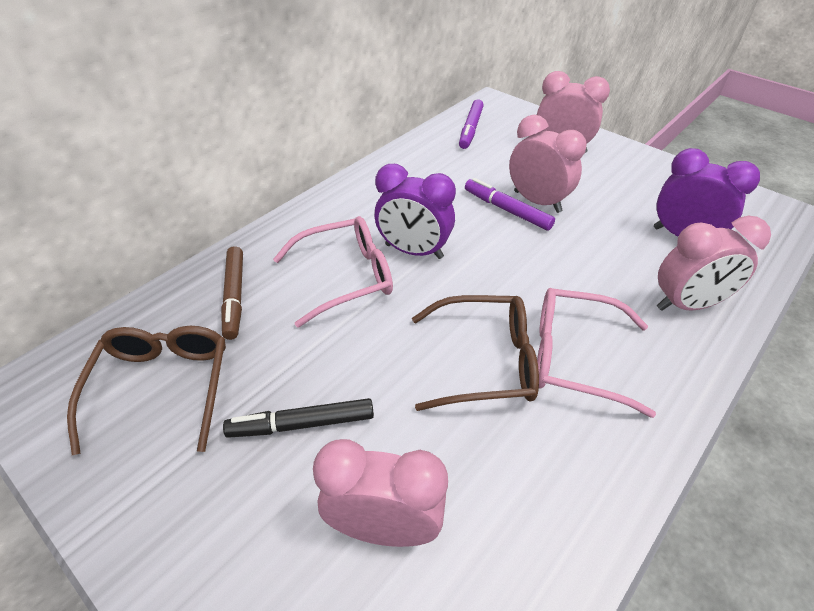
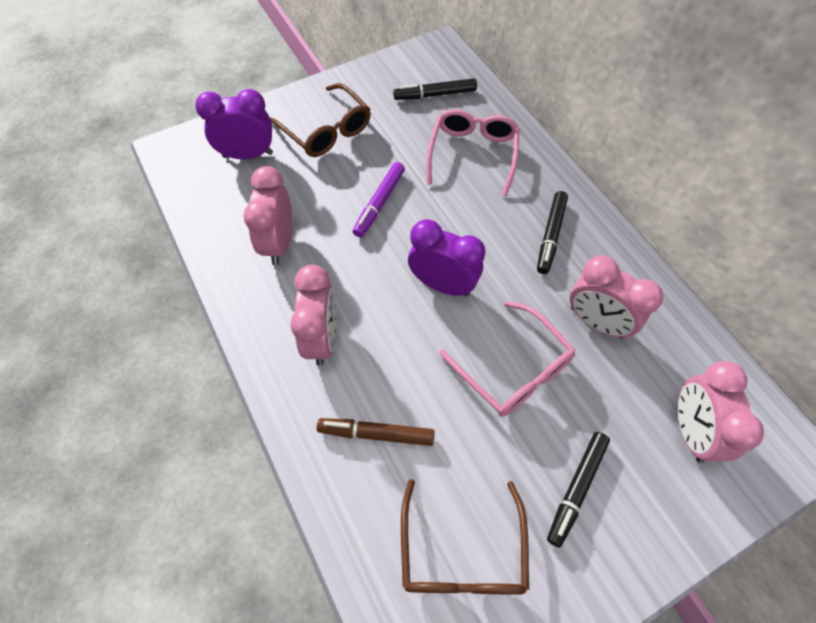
black marker: 1 -> 3
purple marker: 2 -> 1

